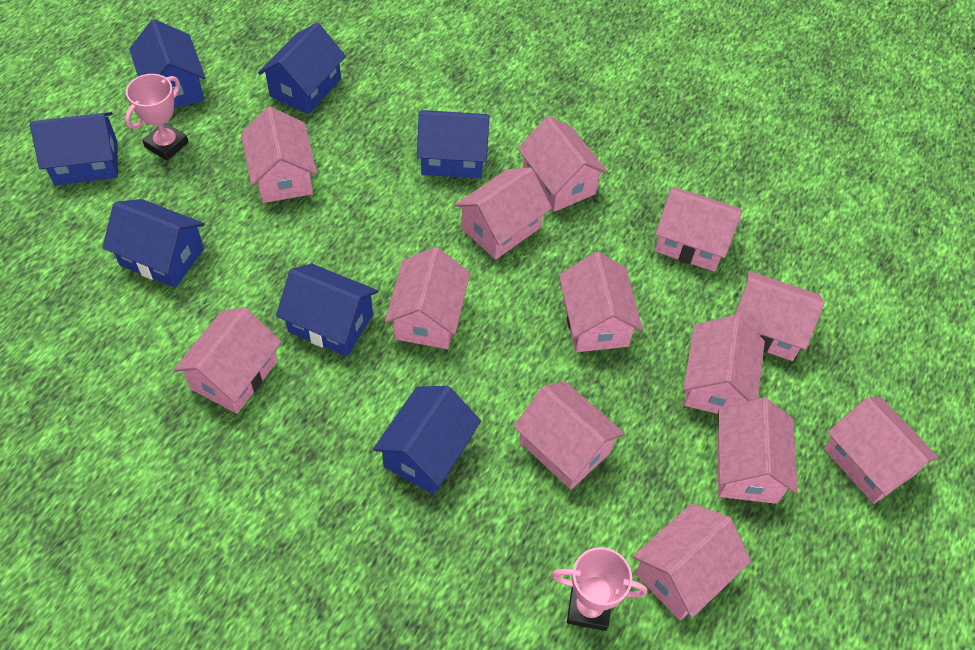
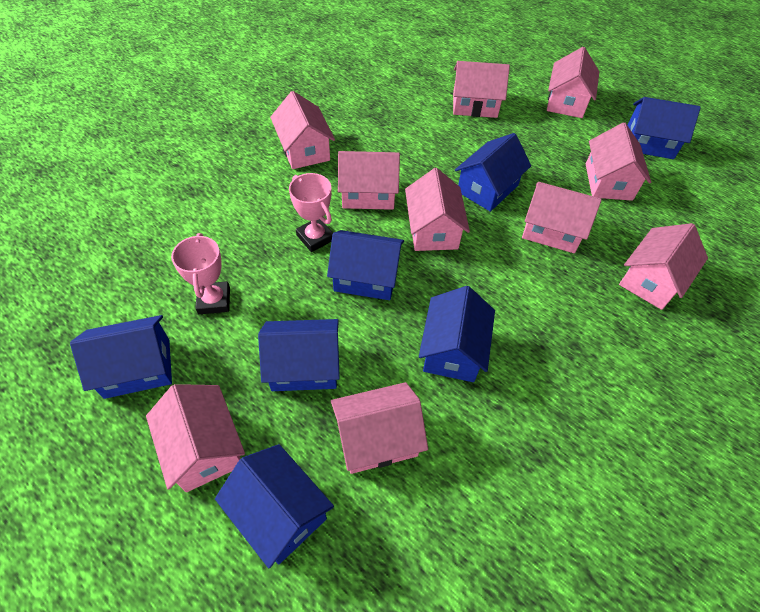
pink house: 13 -> 10

